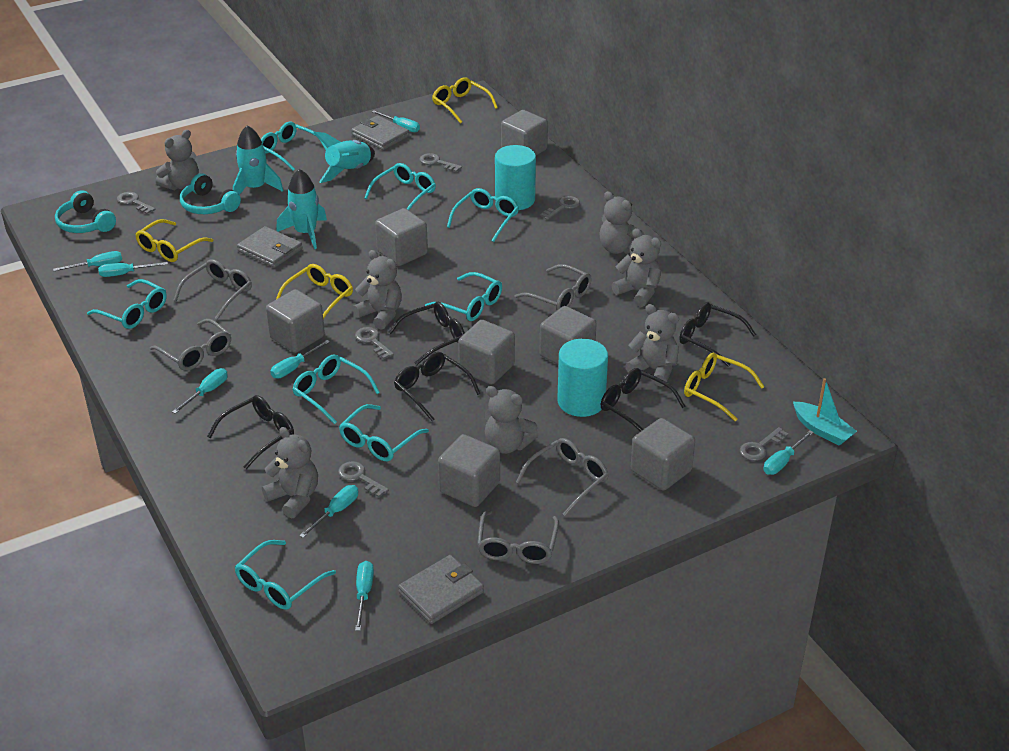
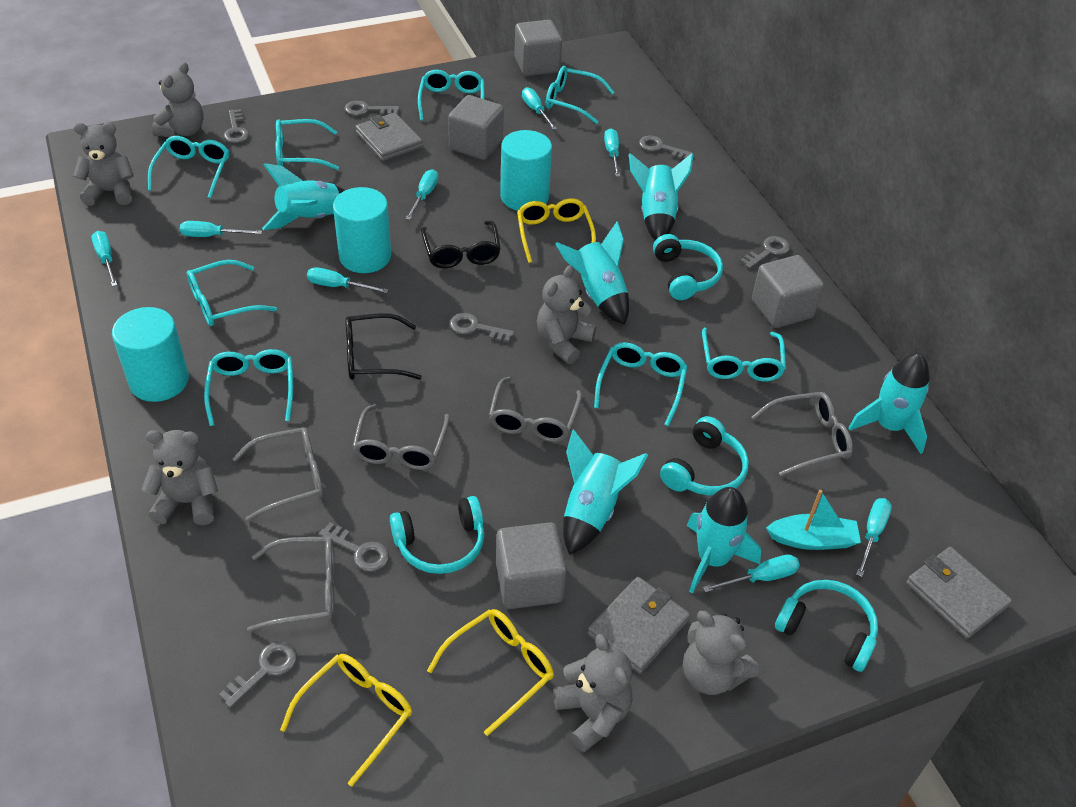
black glasses: 5 -> 2
grey cube: 7 -> 4
grey key: 6 -> 7
grey teddy bear: 7 -> 6
turquoise cylinder: 2 -> 3
turquoise headphones: 2 -> 4
turquoise rocket: 3 -> 6
yellow glasses: 4 -> 3

